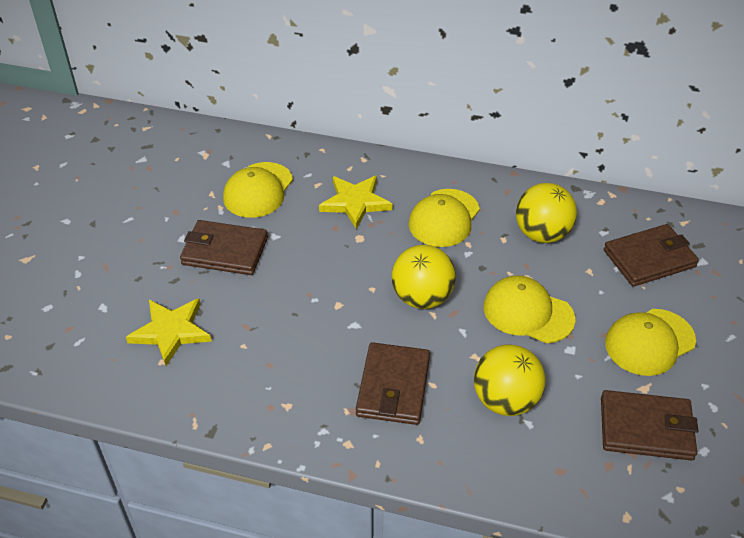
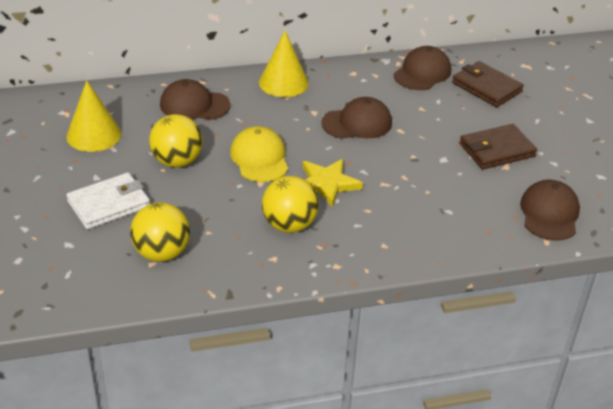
brown cap: 0 -> 4
brown wallet: 4 -> 2
white wallet: 0 -> 1
yellow cap: 4 -> 1
yellow cone: 0 -> 2
yellow star: 2 -> 1

